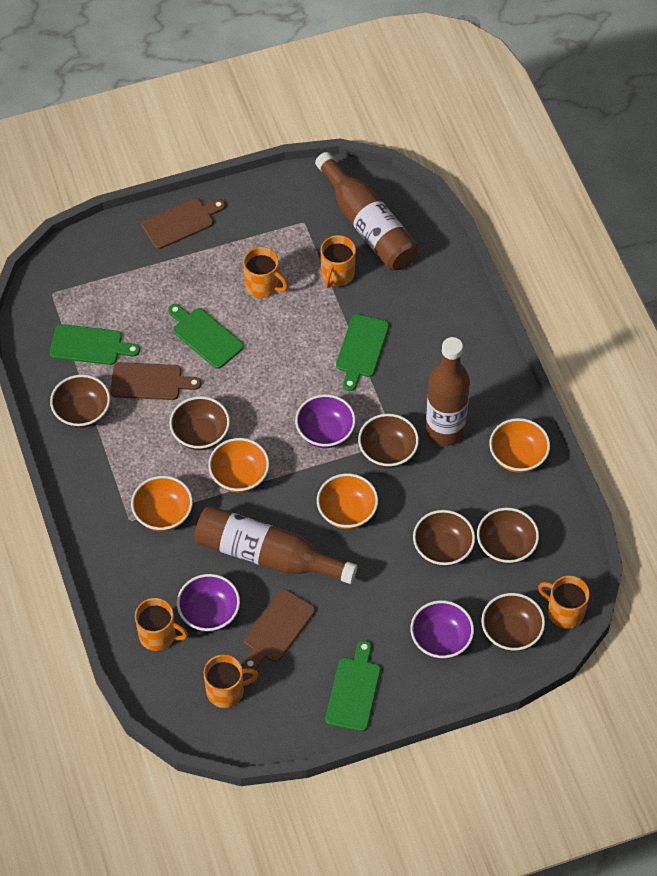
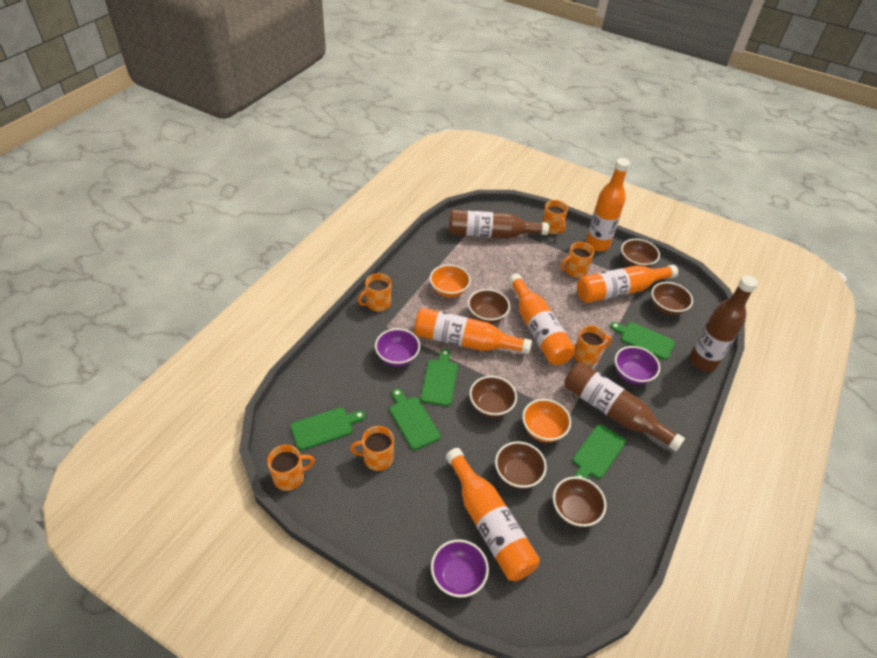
brown cutting board: 3 -> 0
green cutting board: 4 -> 5
orange bottle: 0 -> 5
orange bowl: 4 -> 2
orange mug: 5 -> 6

